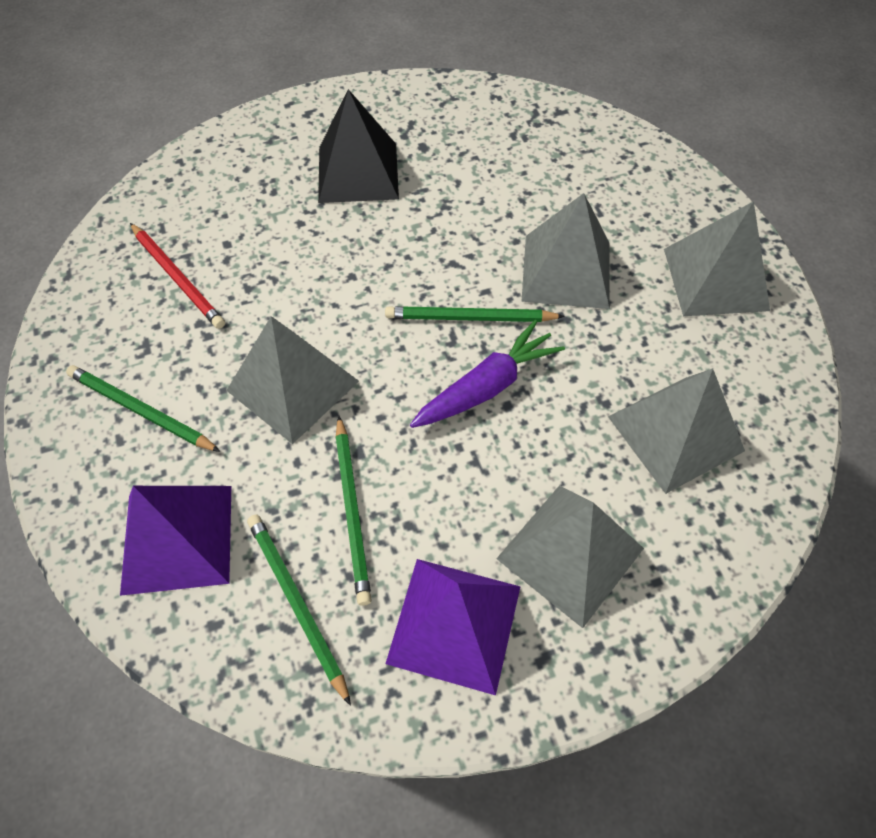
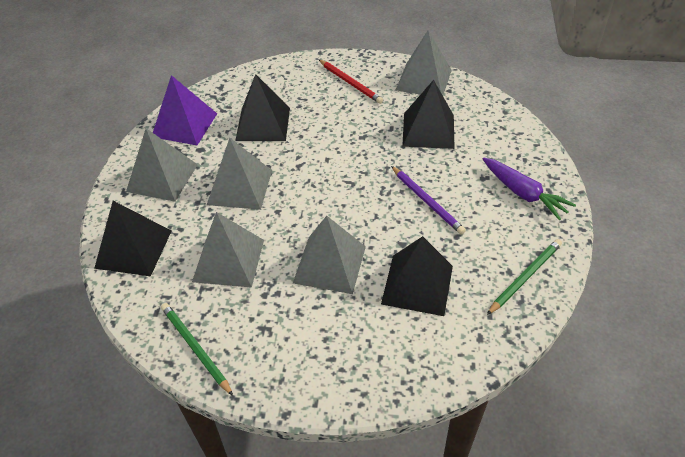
black pyramid: 1 -> 4
green pencil: 4 -> 2
purple pencil: 0 -> 1
purple pyramid: 2 -> 1

